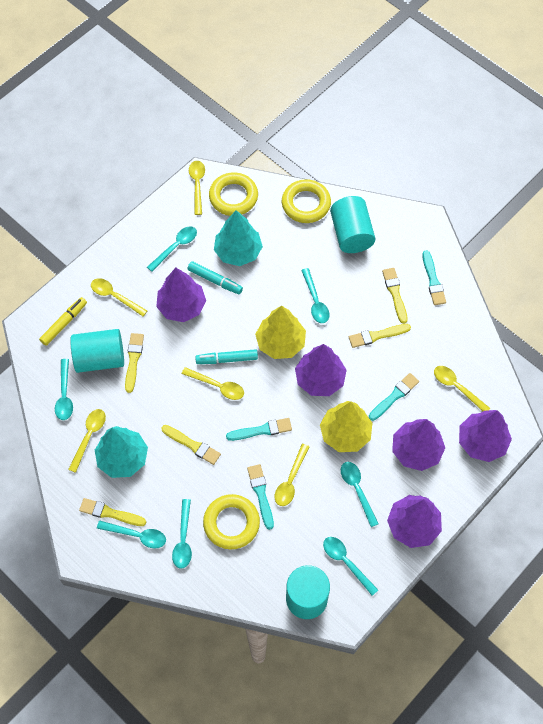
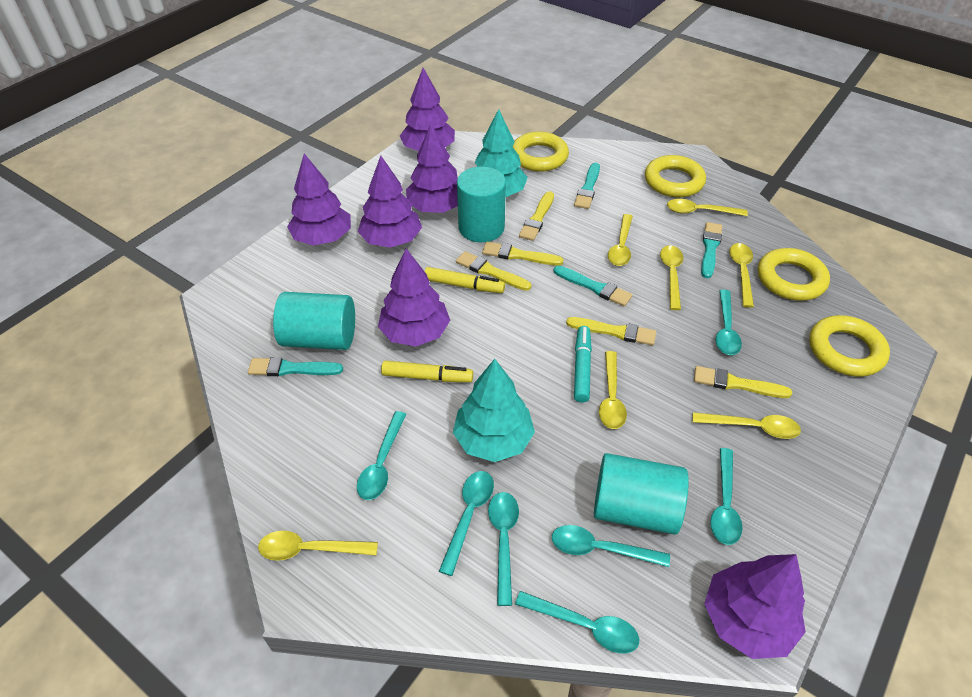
purple tree: 5 -> 6
turquoise marker: 2 -> 1
yellow marker: 1 -> 2
yellow ring: 3 -> 4
yellow spoon: 6 -> 7
yellow tree: 2 -> 0

